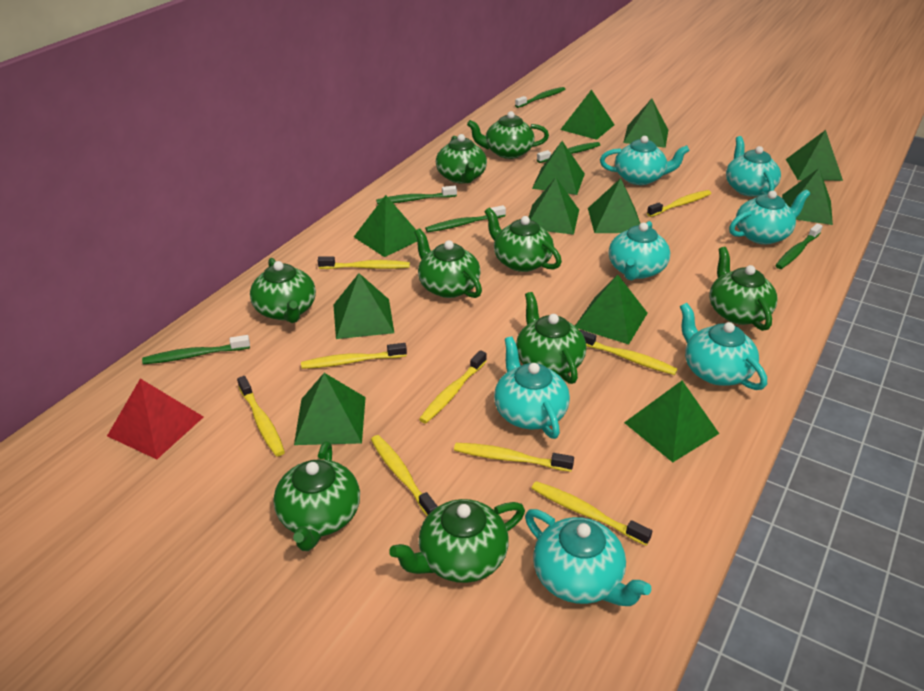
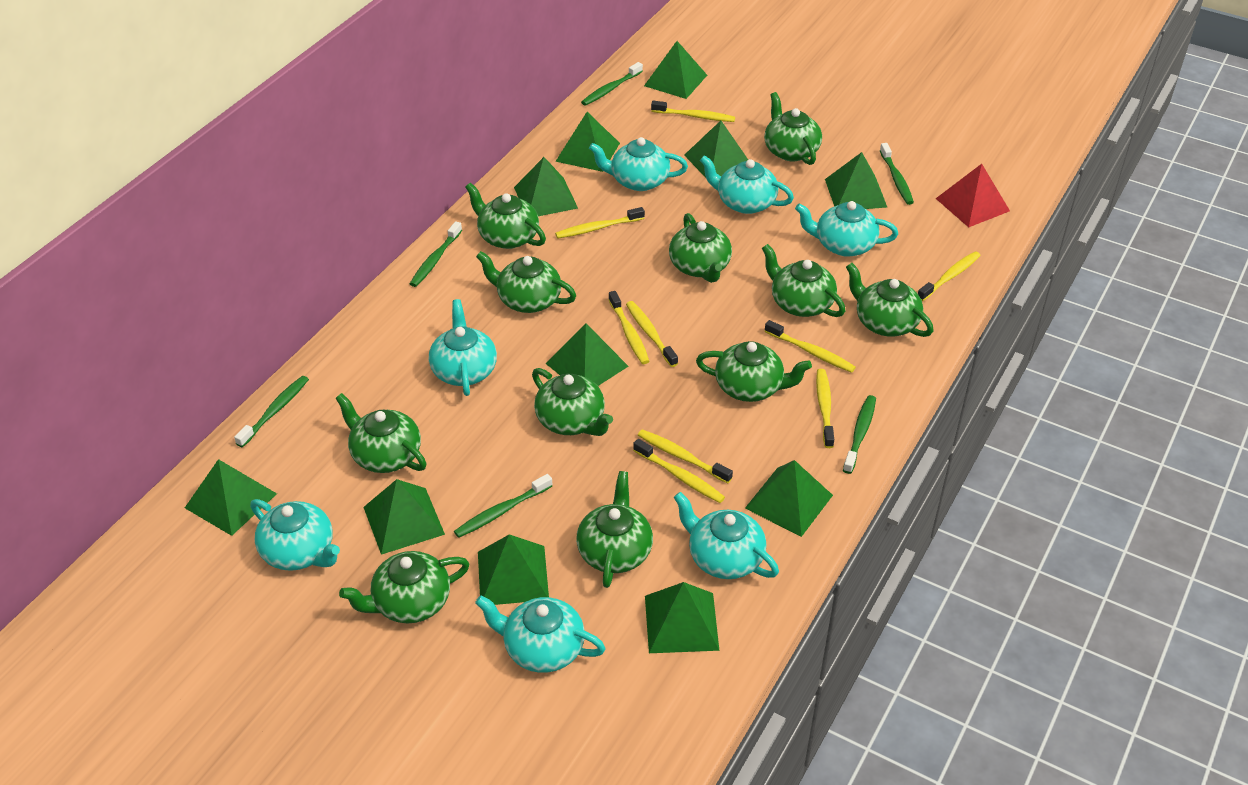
green pyramid: 12 -> 11
green teapot: 9 -> 11

